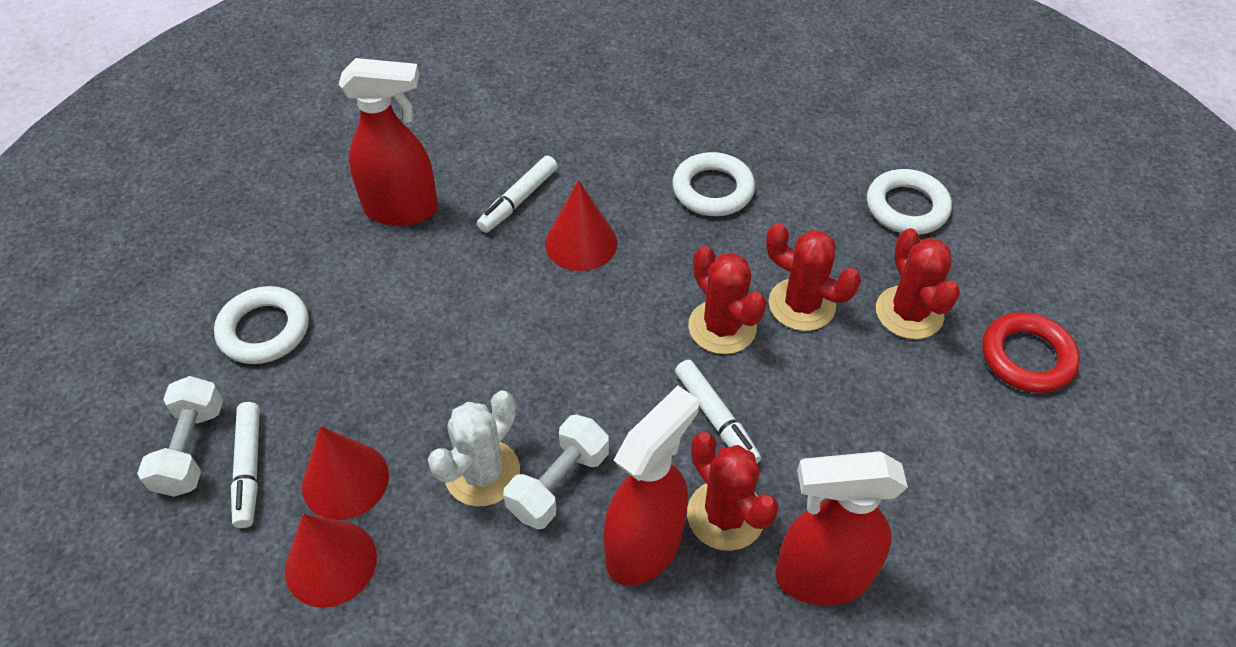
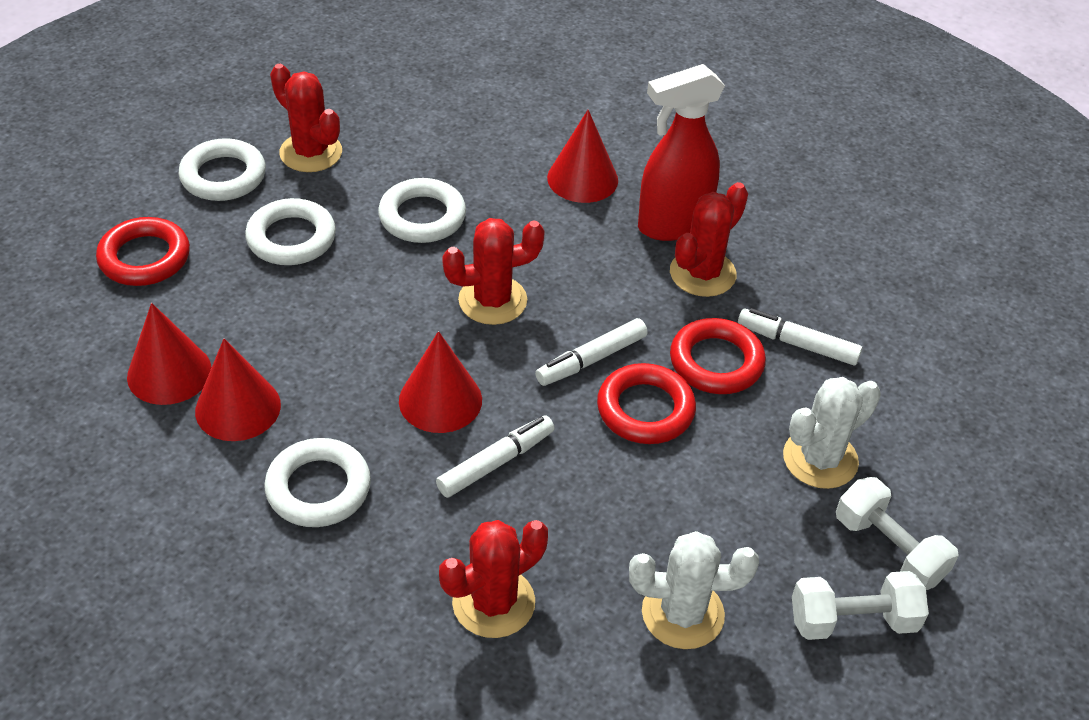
red cone: 3 -> 4
red ring: 1 -> 3
red spray bottle: 3 -> 1
white cactus: 1 -> 2
white ring: 3 -> 4

